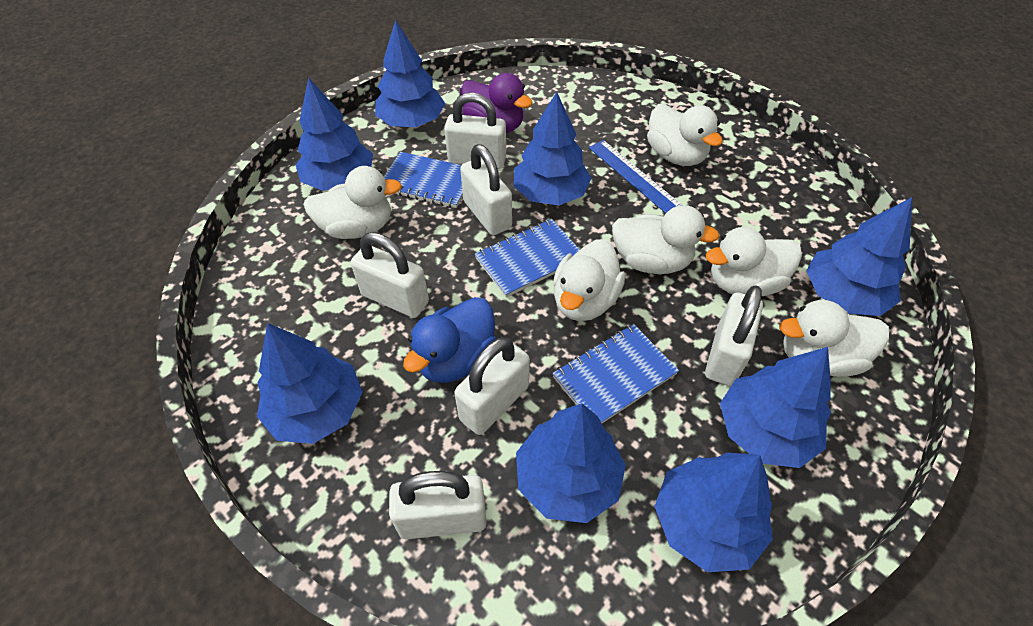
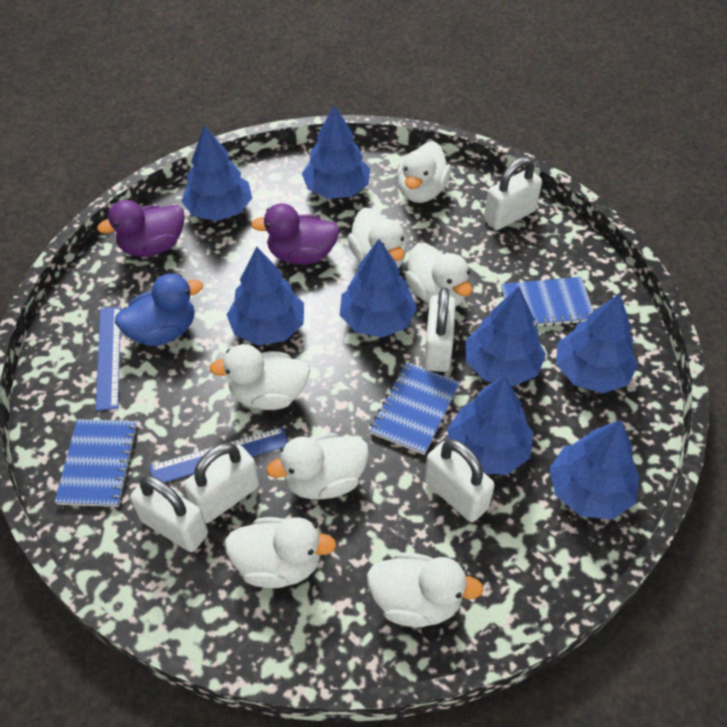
blue ruler: 1 -> 2
purple duck: 1 -> 2
white duck: 6 -> 7
white padlock: 6 -> 5

